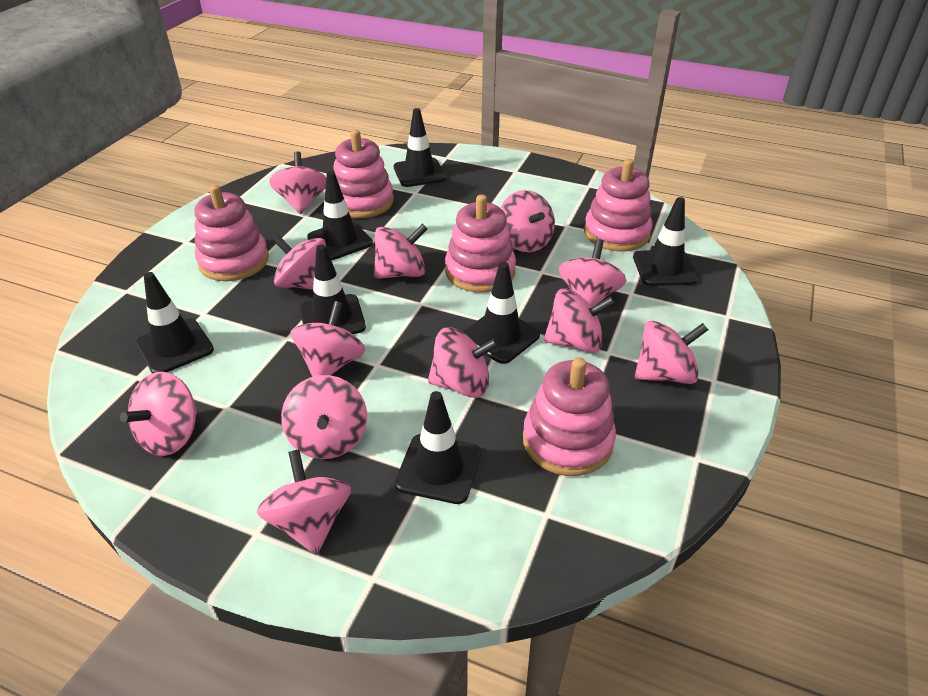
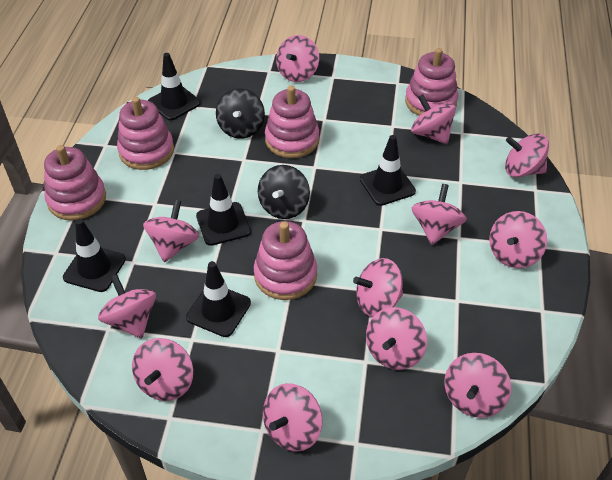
black spinning top: 0 -> 2
black traffic cone: 7 -> 5

